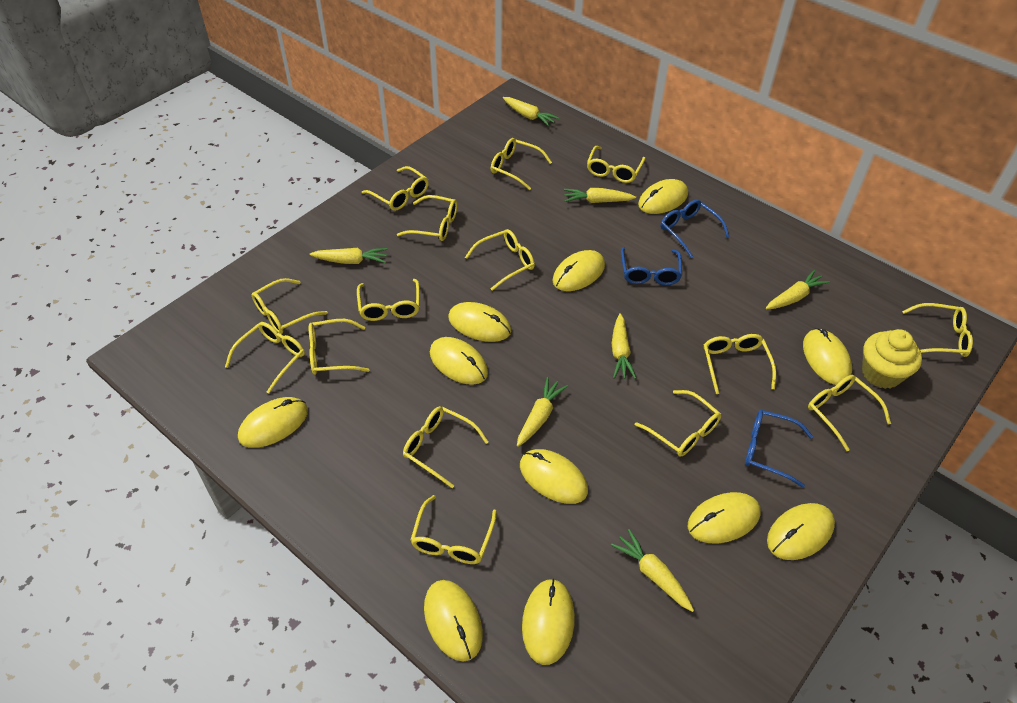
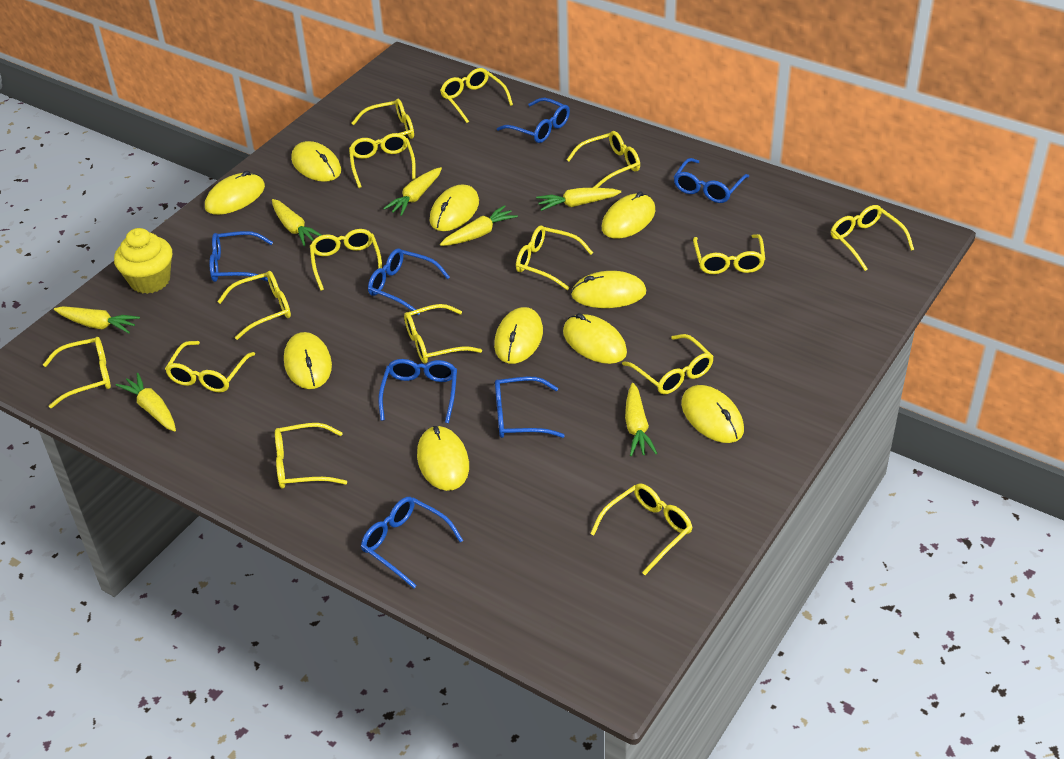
blue glasses: 3 -> 7
yellow mouse: 11 -> 10

